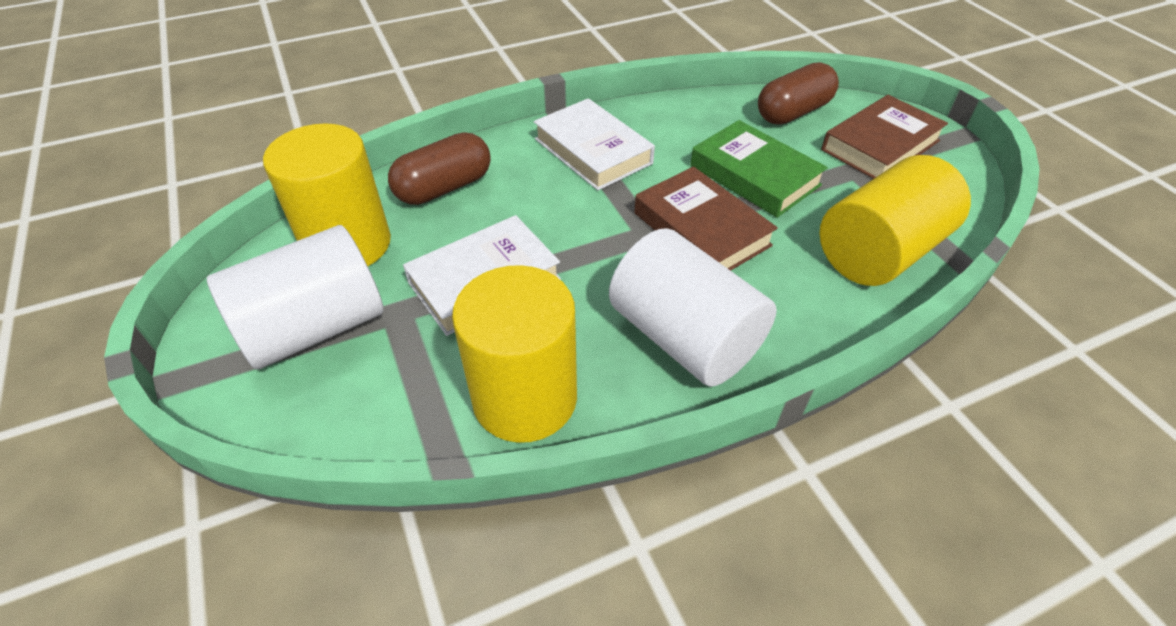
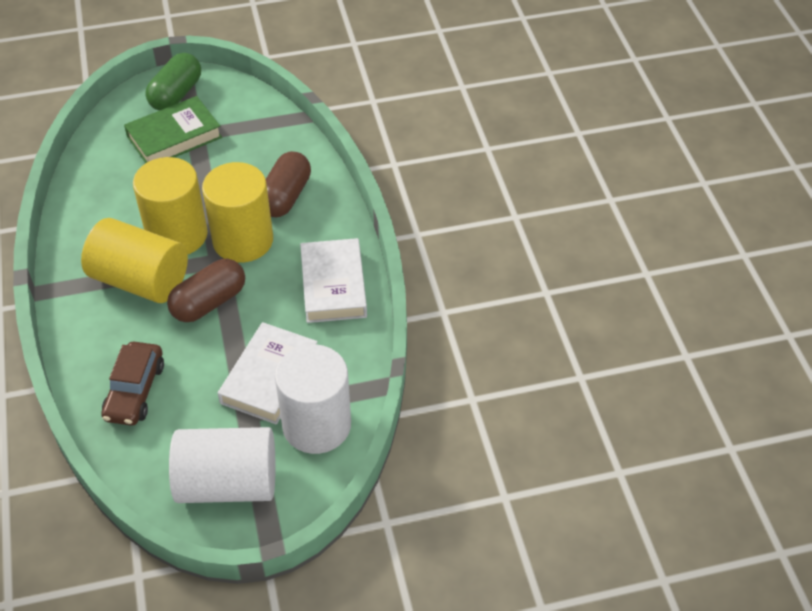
brown book: 2 -> 0
brown car: 0 -> 1
green capsule: 0 -> 1

